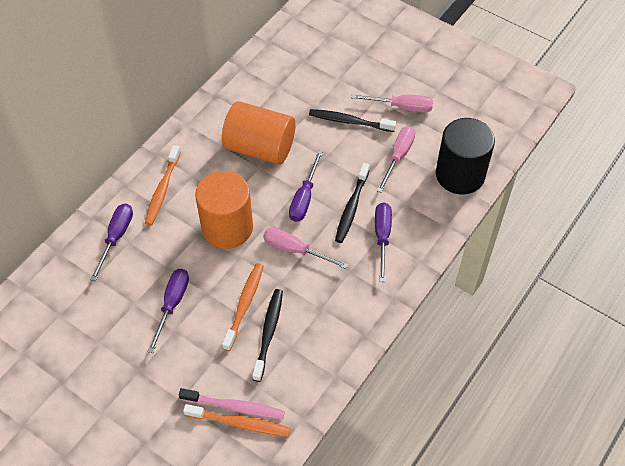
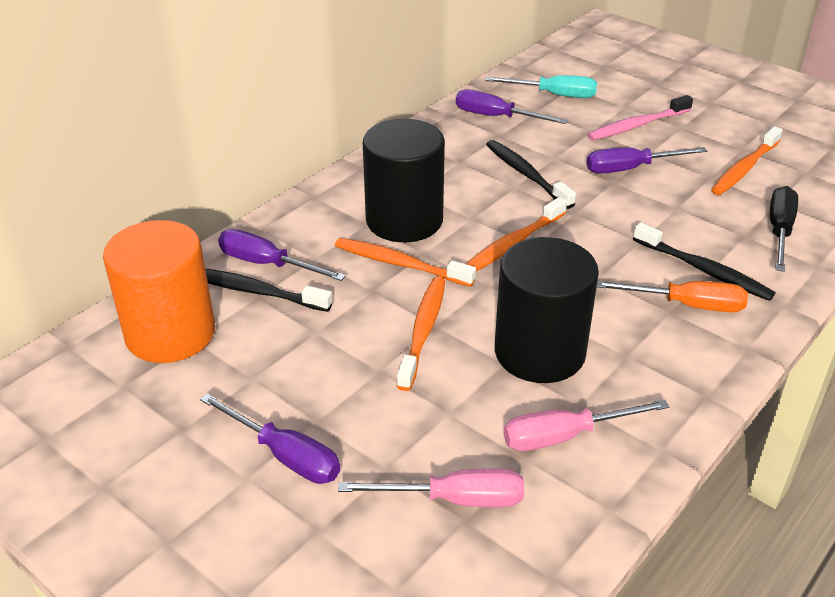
black cylinder: 1 -> 2
black screwdriver: 0 -> 1
orange cylinder: 2 -> 1
orange screwdriver: 0 -> 1
orange toothbrush: 3 -> 4
pink screwdriver: 3 -> 2
turquoise screwdriver: 0 -> 1

